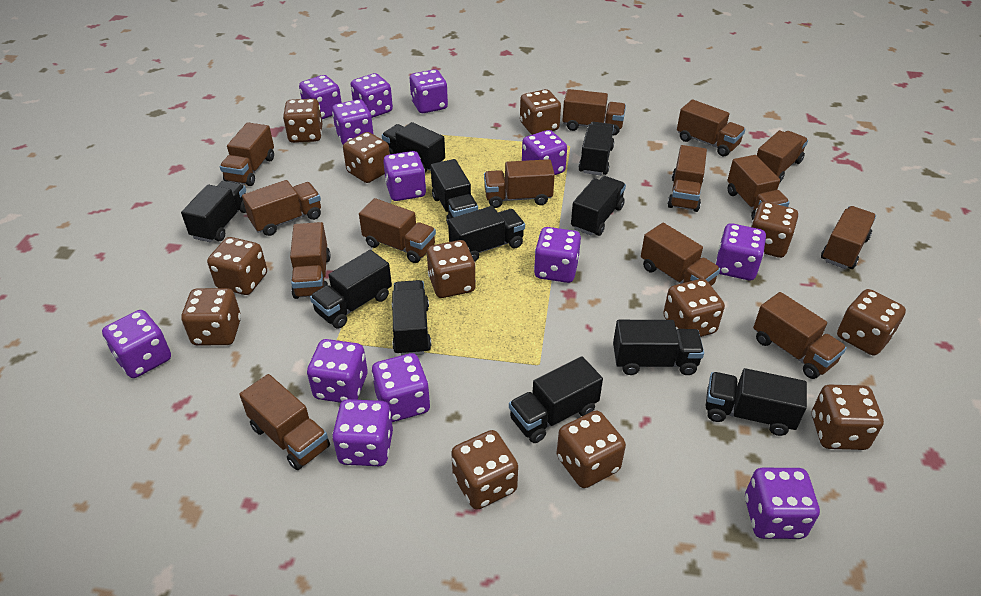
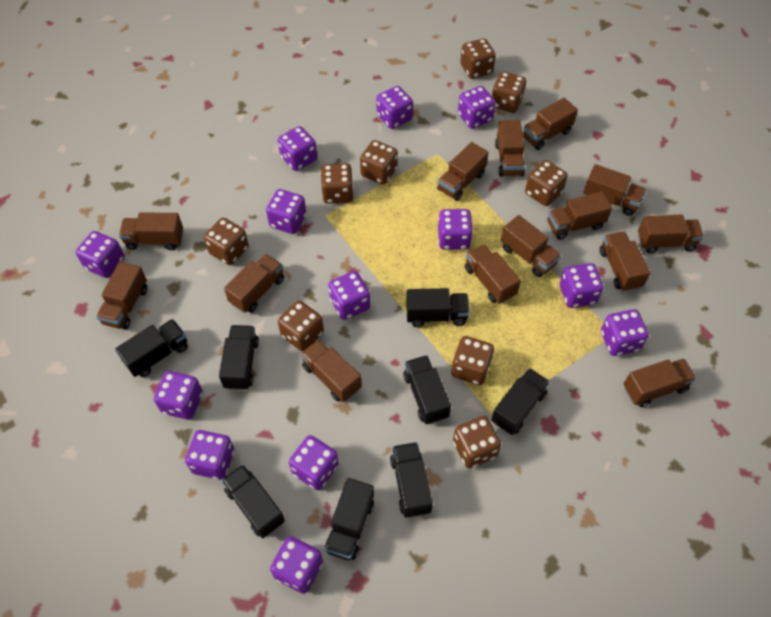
black truck: 11 -> 8
brown dice: 12 -> 9

